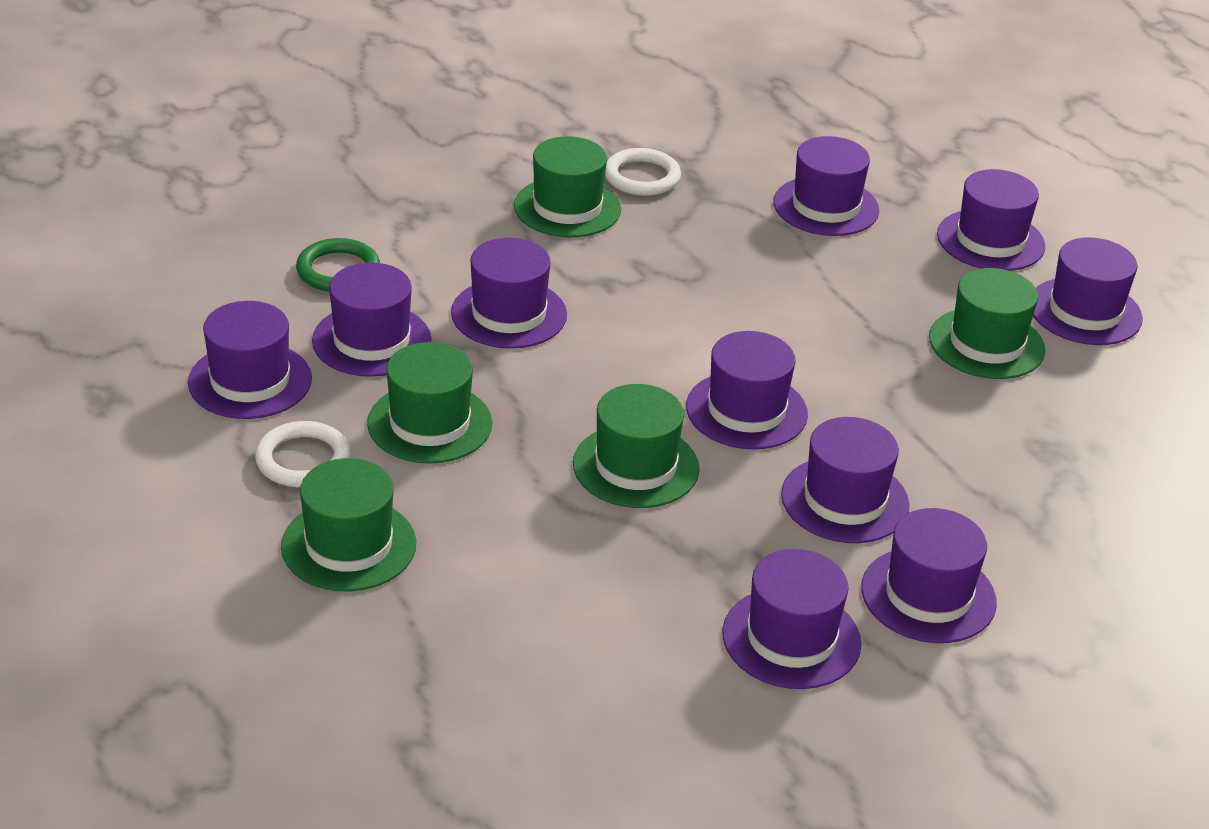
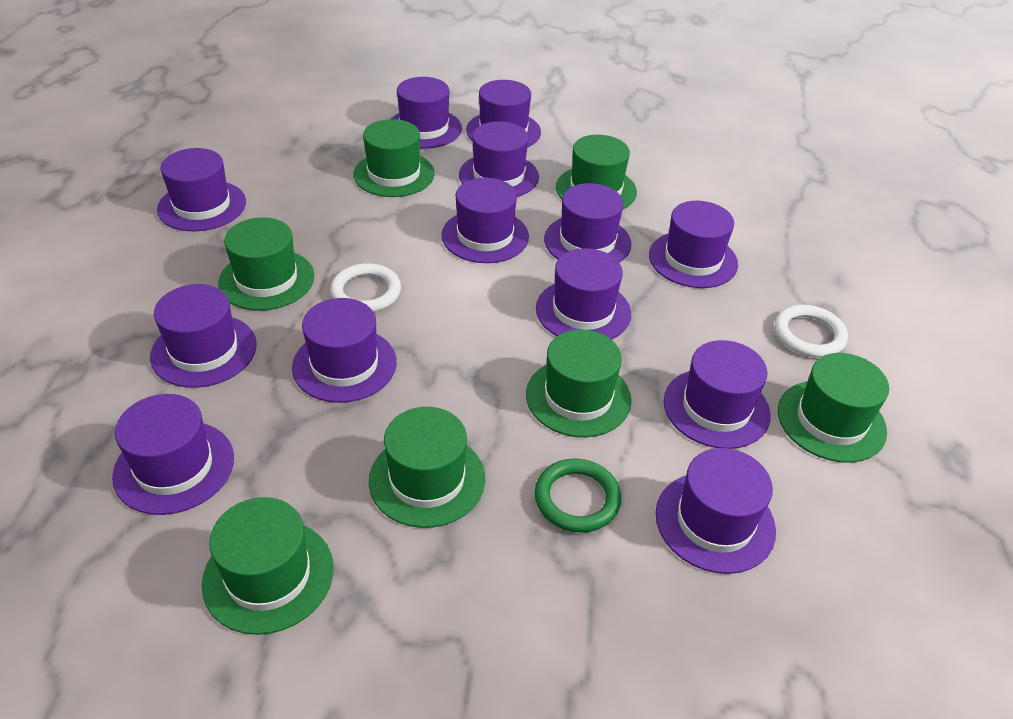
green hat: 5 -> 7
purple hat: 10 -> 13

